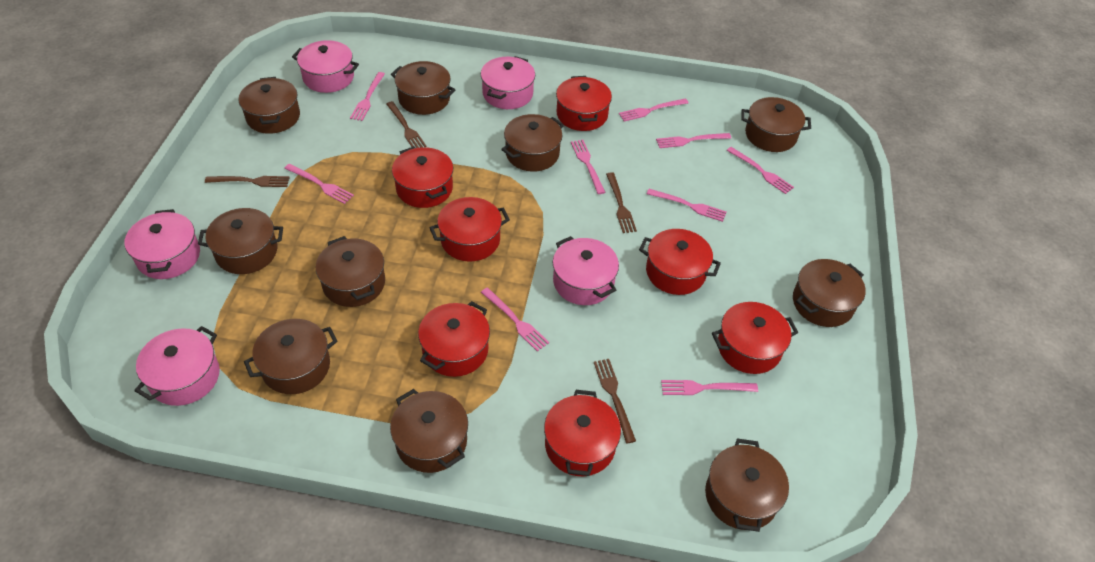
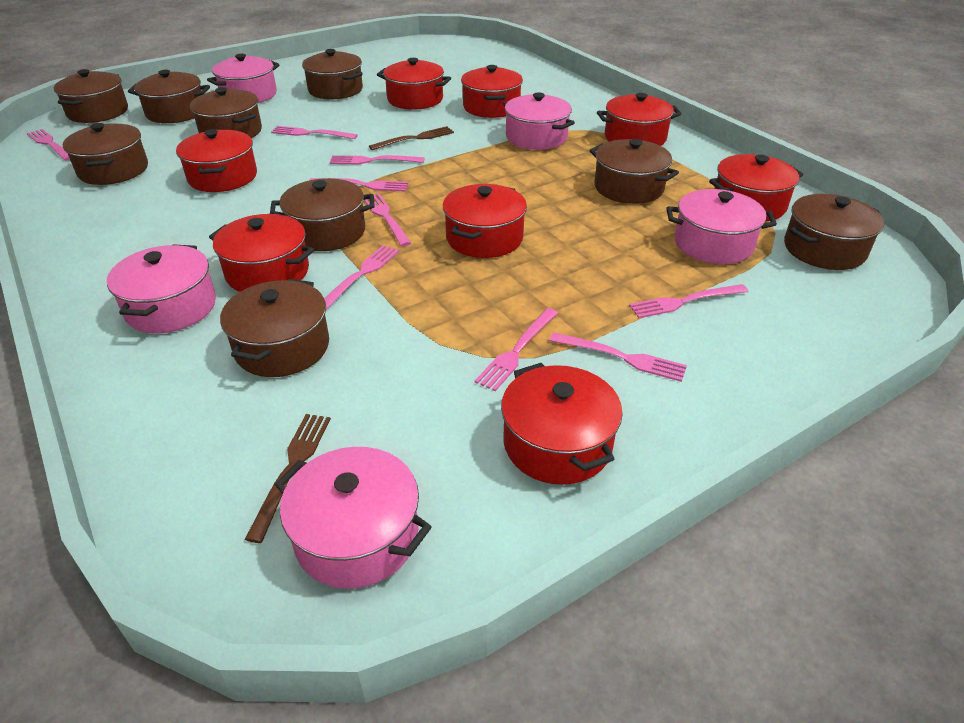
brown fork: 4 -> 2
brown pot: 10 -> 9
red pot: 7 -> 8

